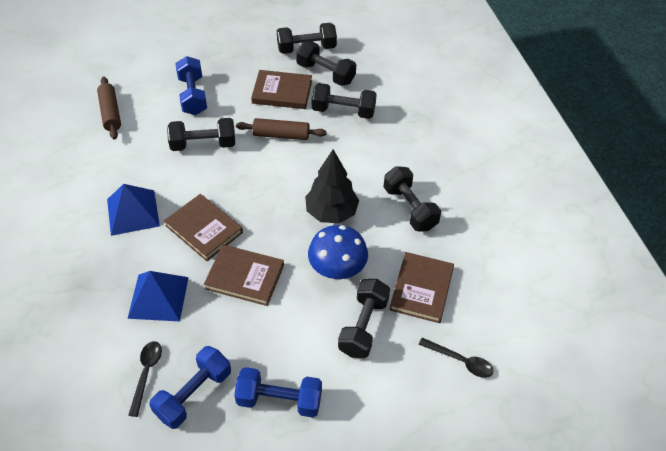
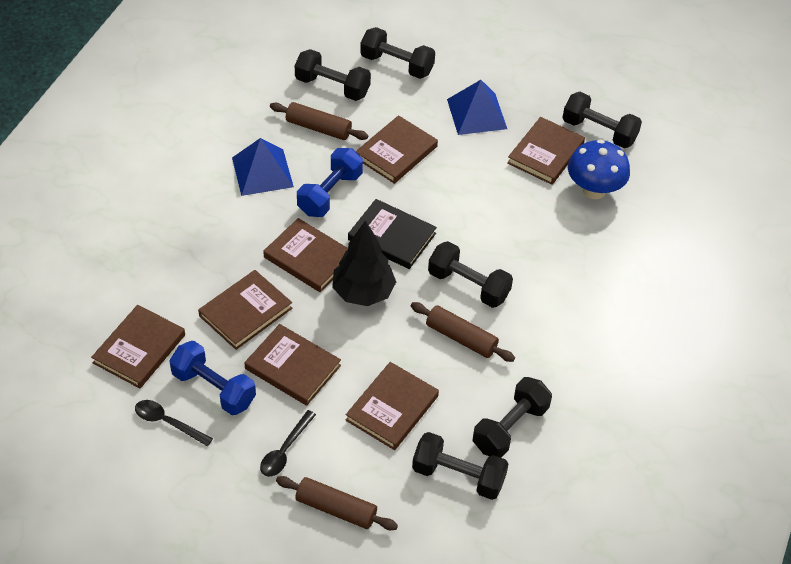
black book: 0 -> 1
blue dumbbell: 3 -> 2
brown book: 4 -> 7
brown rolling pin: 2 -> 3

